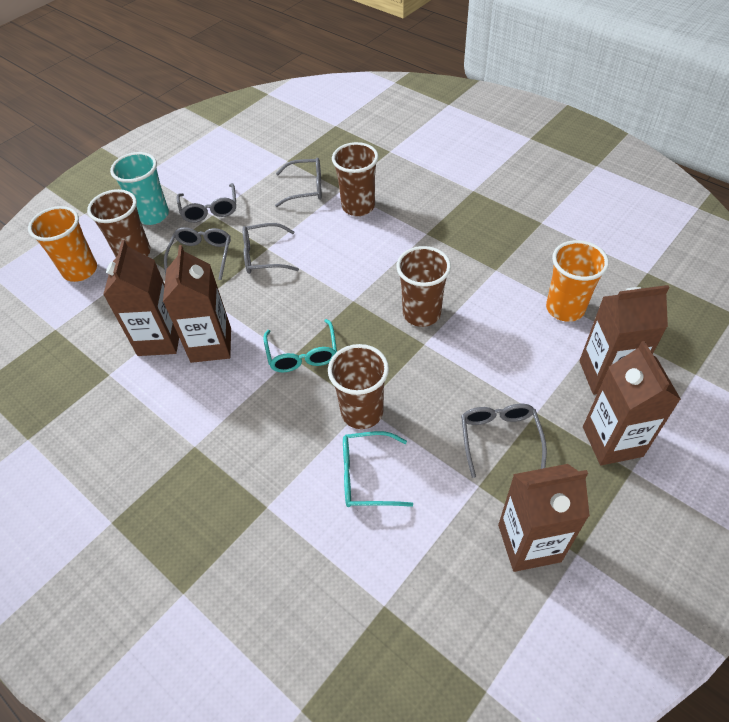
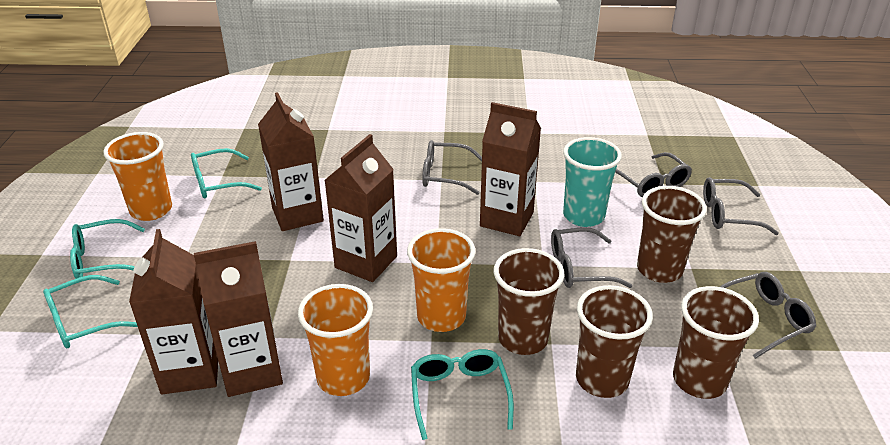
orange cup: 2 -> 3
turquoise glasses: 2 -> 4

